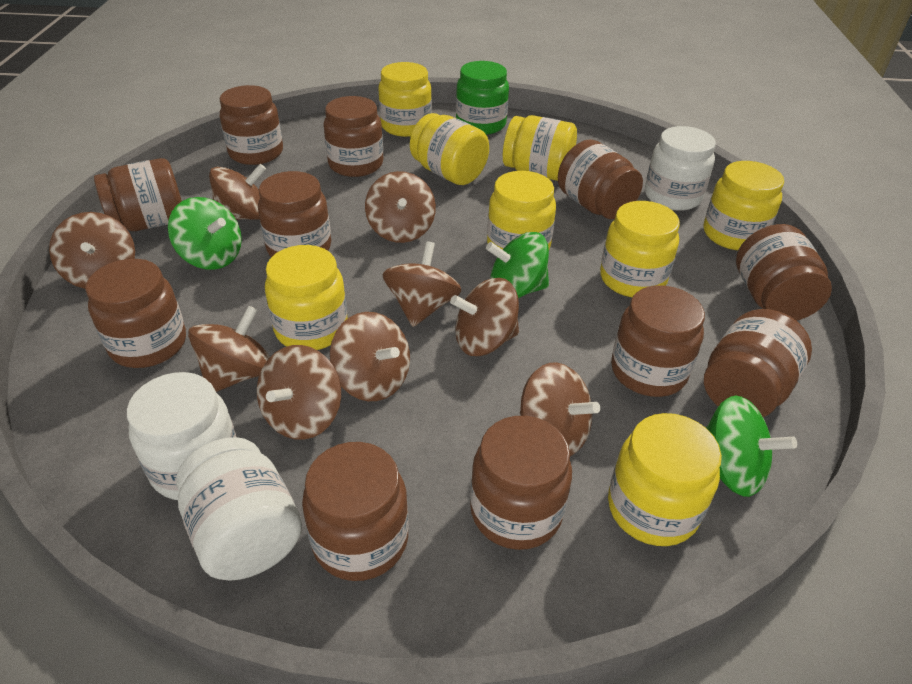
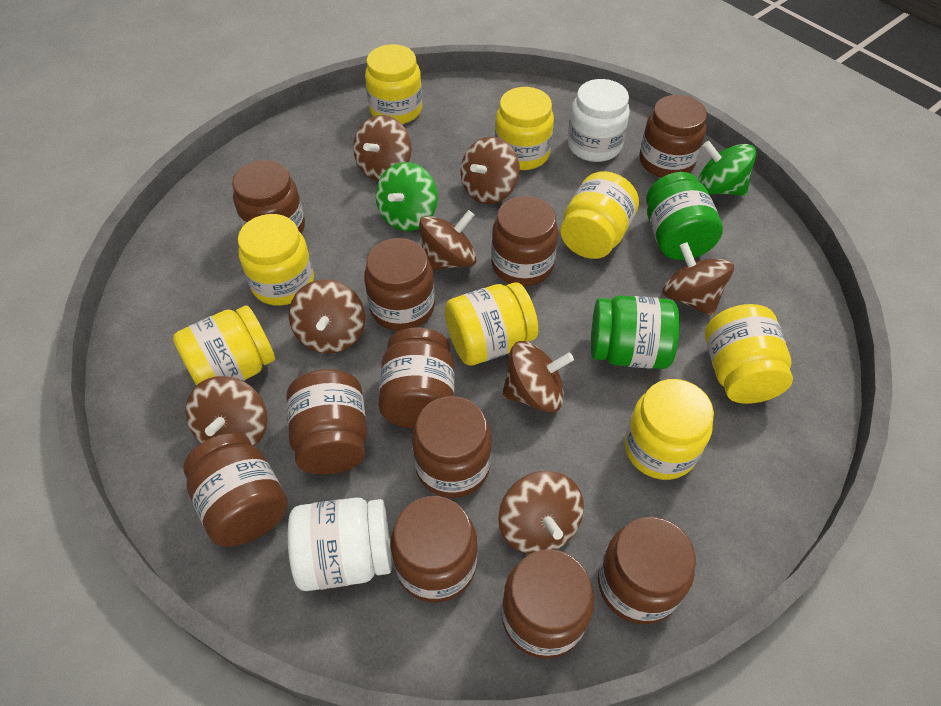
brown spinning top: 9 -> 8
green jar: 1 -> 2
green spinning top: 3 -> 2
white jar: 3 -> 2

